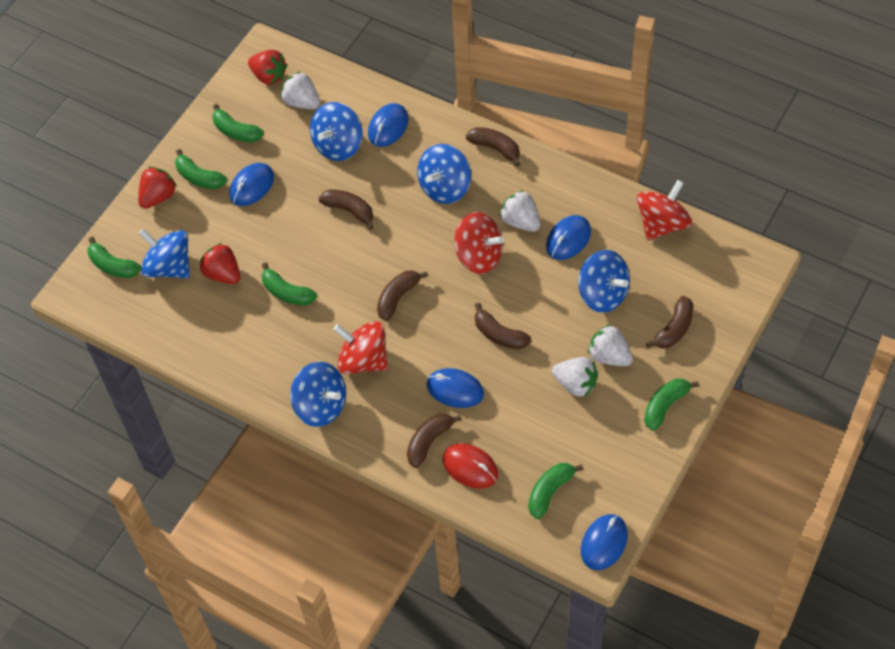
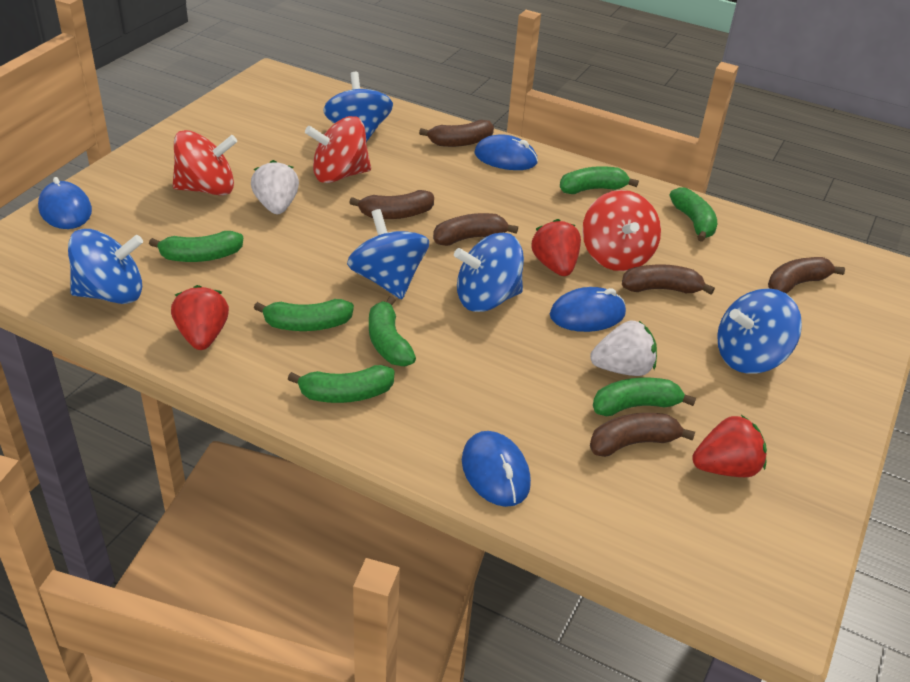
blue mouse: 5 -> 4
green banana: 6 -> 7
red mouse: 1 -> 0
white strawberry: 4 -> 2

